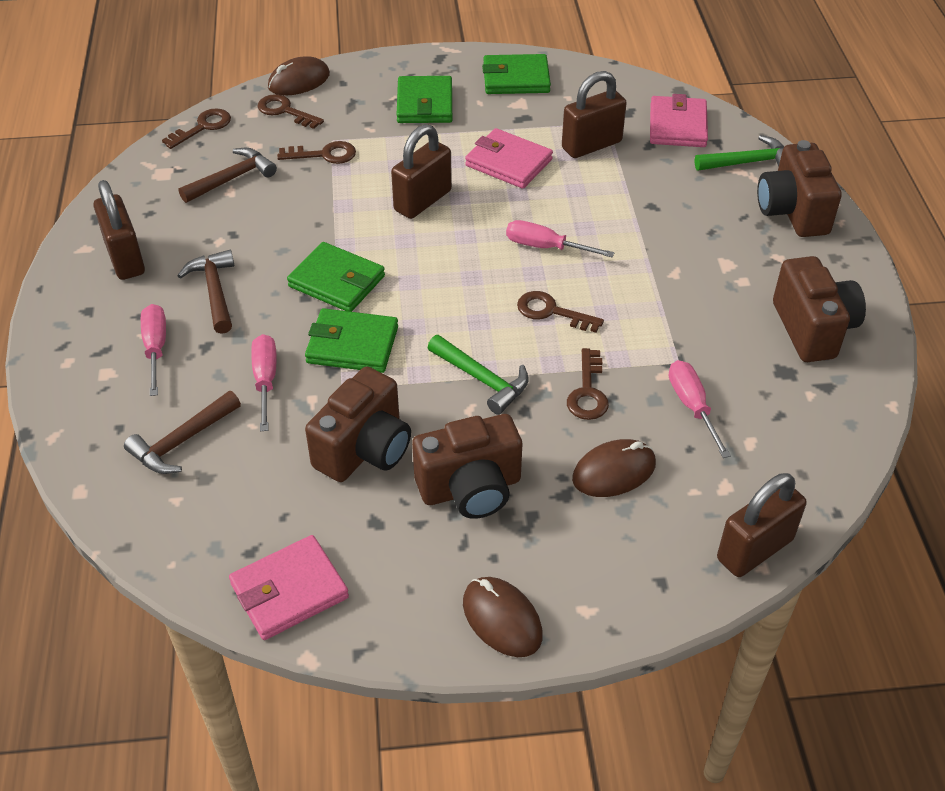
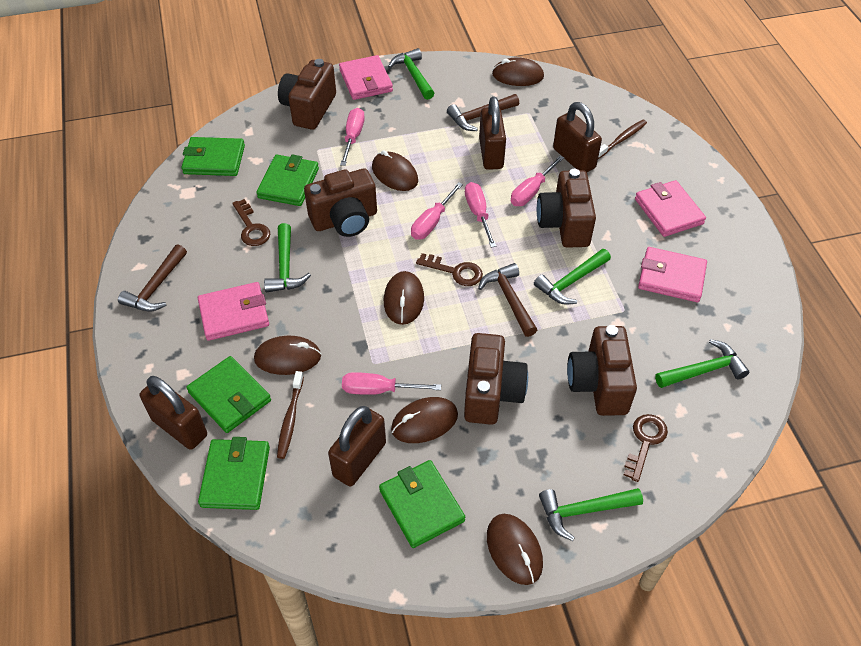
brown camera: 4 -> 5
brown key: 5 -> 3
brown mouse: 3 -> 6
brown toothbrush: 0 -> 2
green hammer: 2 -> 5
green wallet: 4 -> 5
pink screwdriver: 4 -> 5
pink wallet: 3 -> 4

